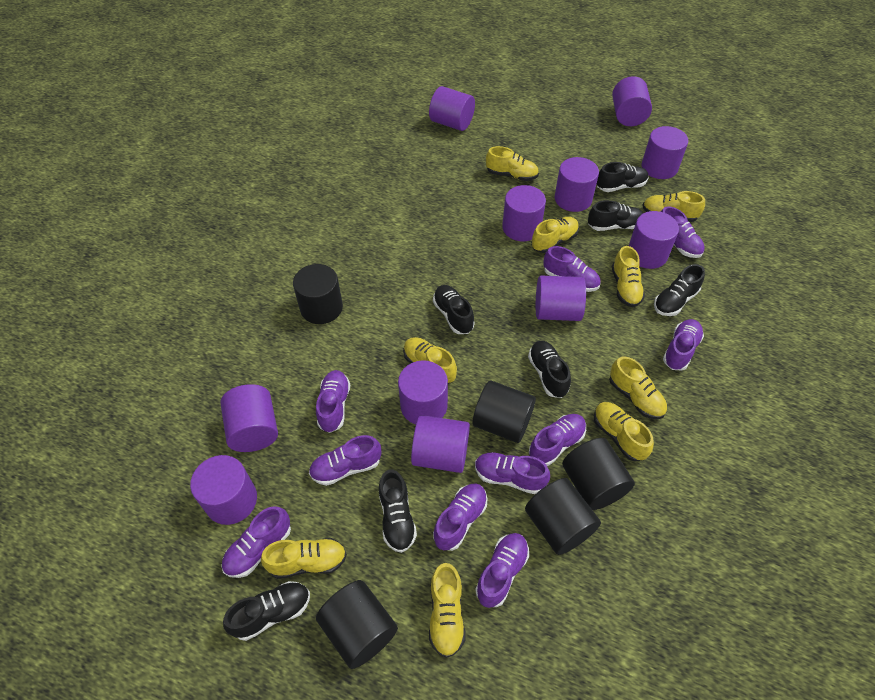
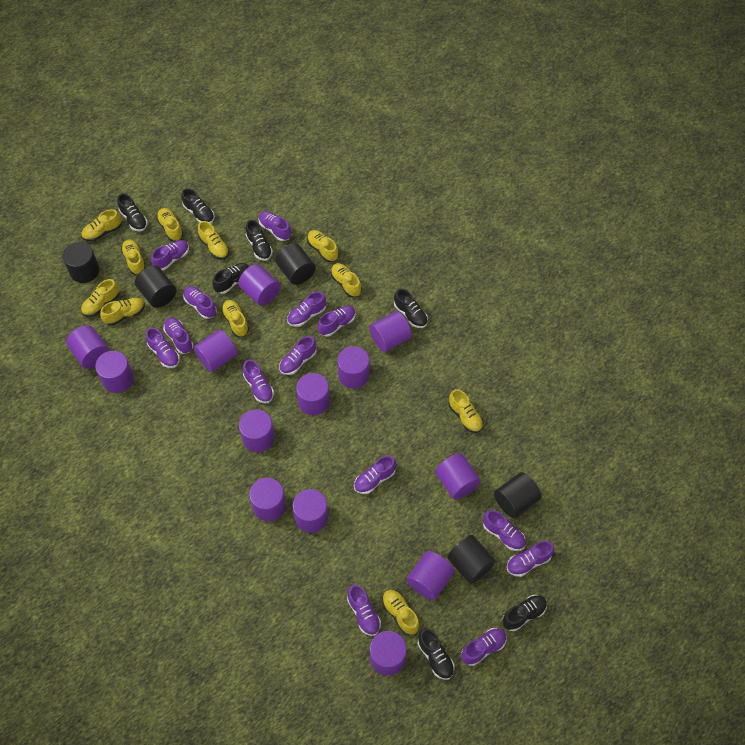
purple cylinder: 11 -> 13
purple shoe: 10 -> 14
yellow shoe: 9 -> 11

